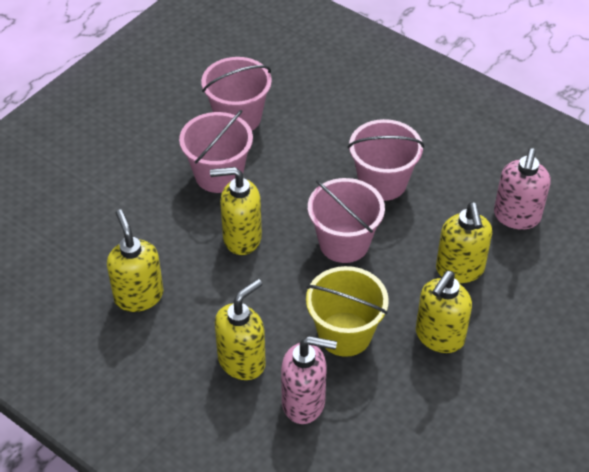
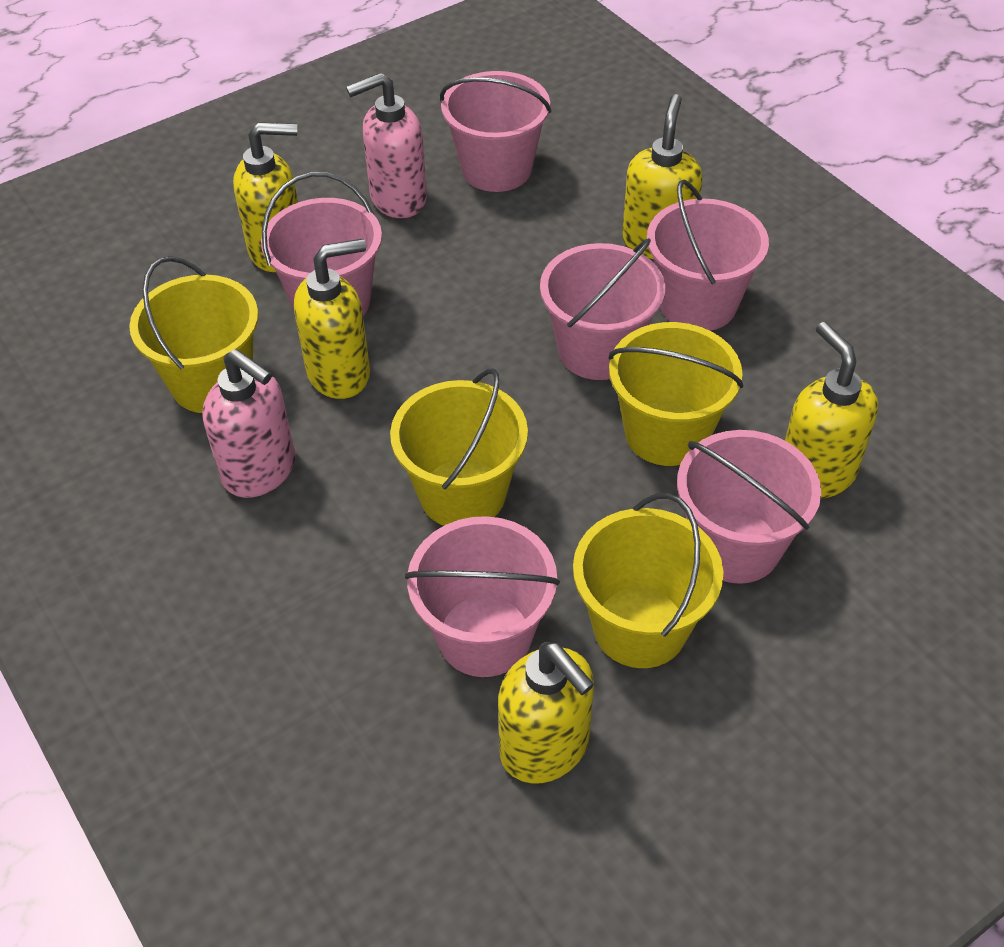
pink bucket: 4 -> 6
yellow bucket: 1 -> 4

